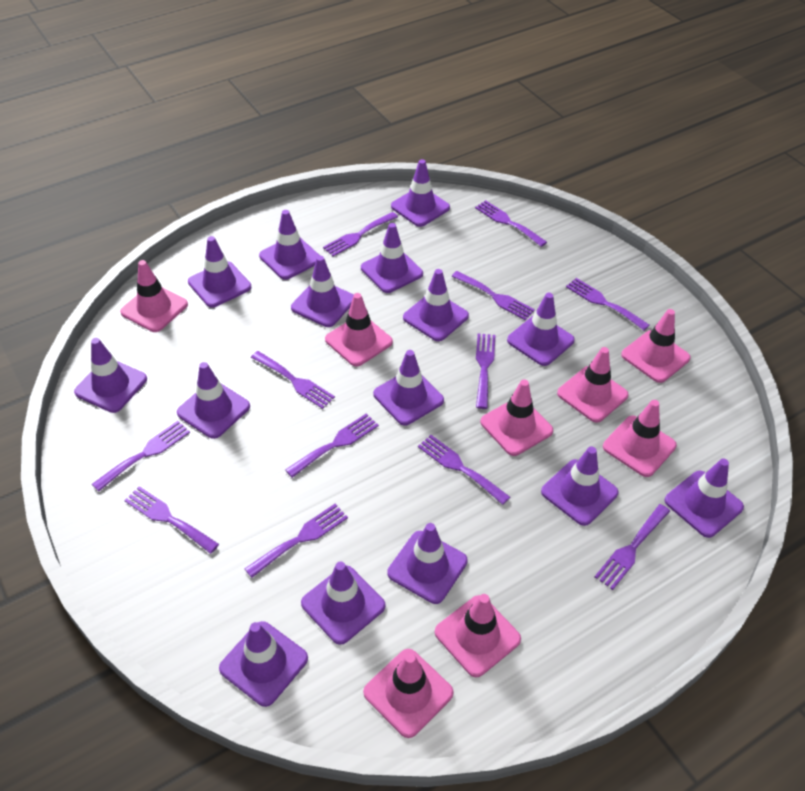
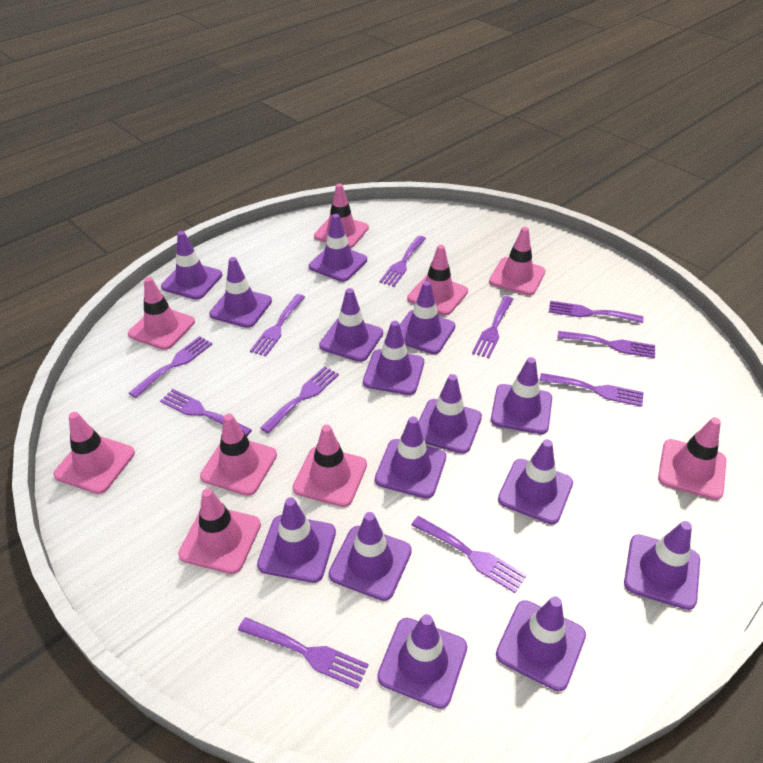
pink traffic cone: 8 -> 9
purple fork: 12 -> 11

